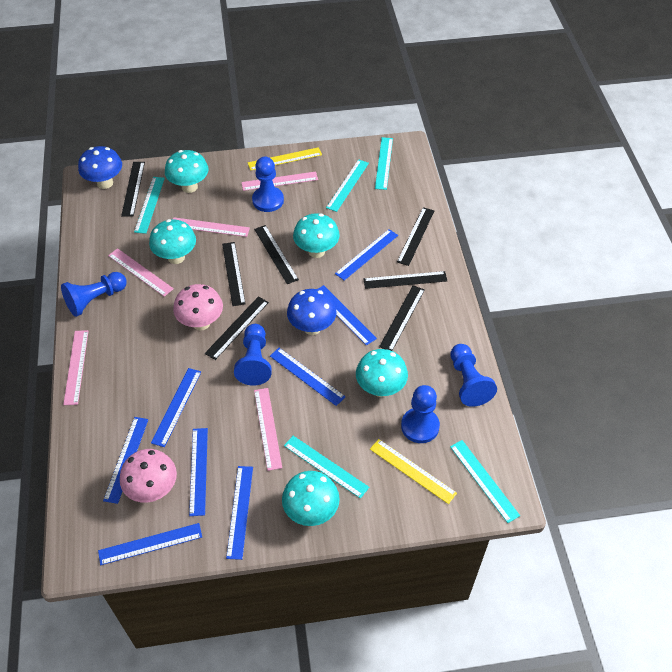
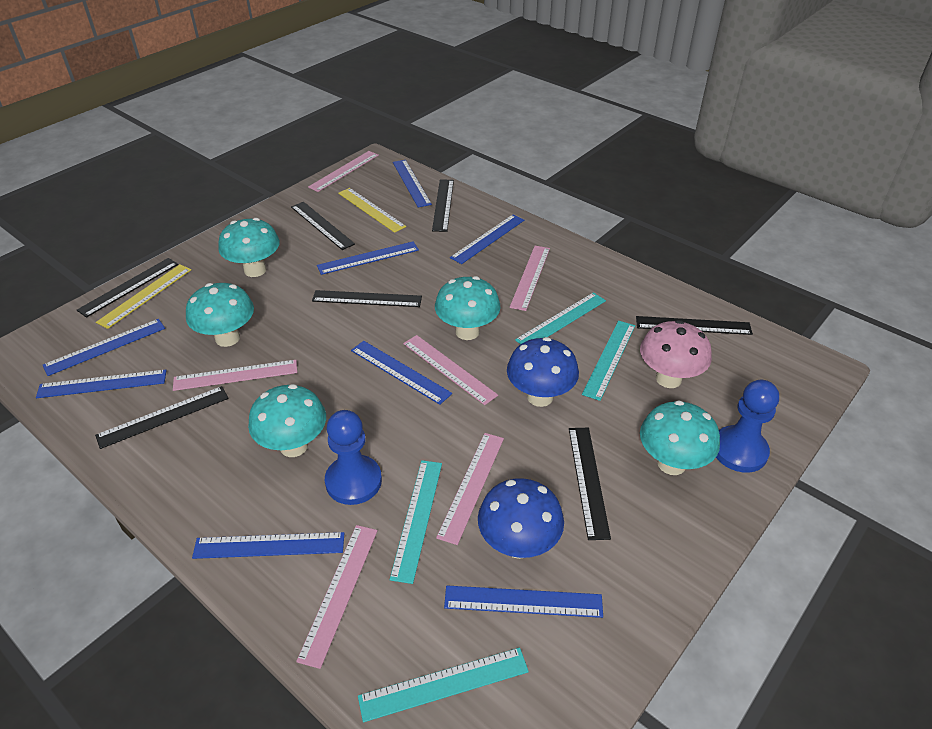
blue pawn: 5 -> 2
pink mushroom: 2 -> 1
pink ruler: 5 -> 6
turquoise ruler: 5 -> 4

